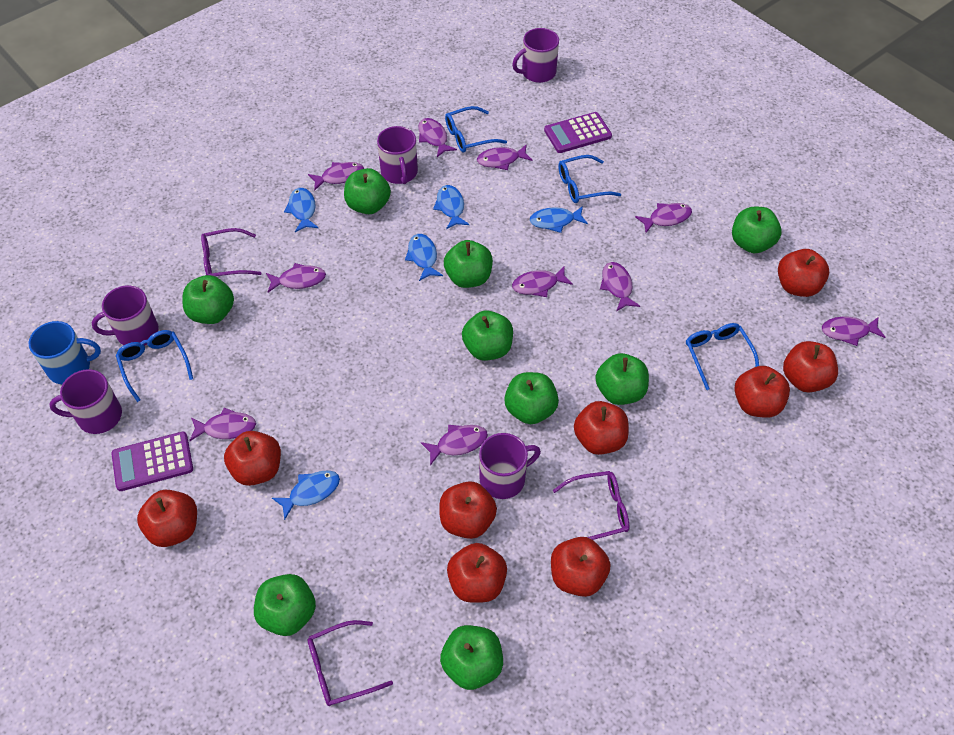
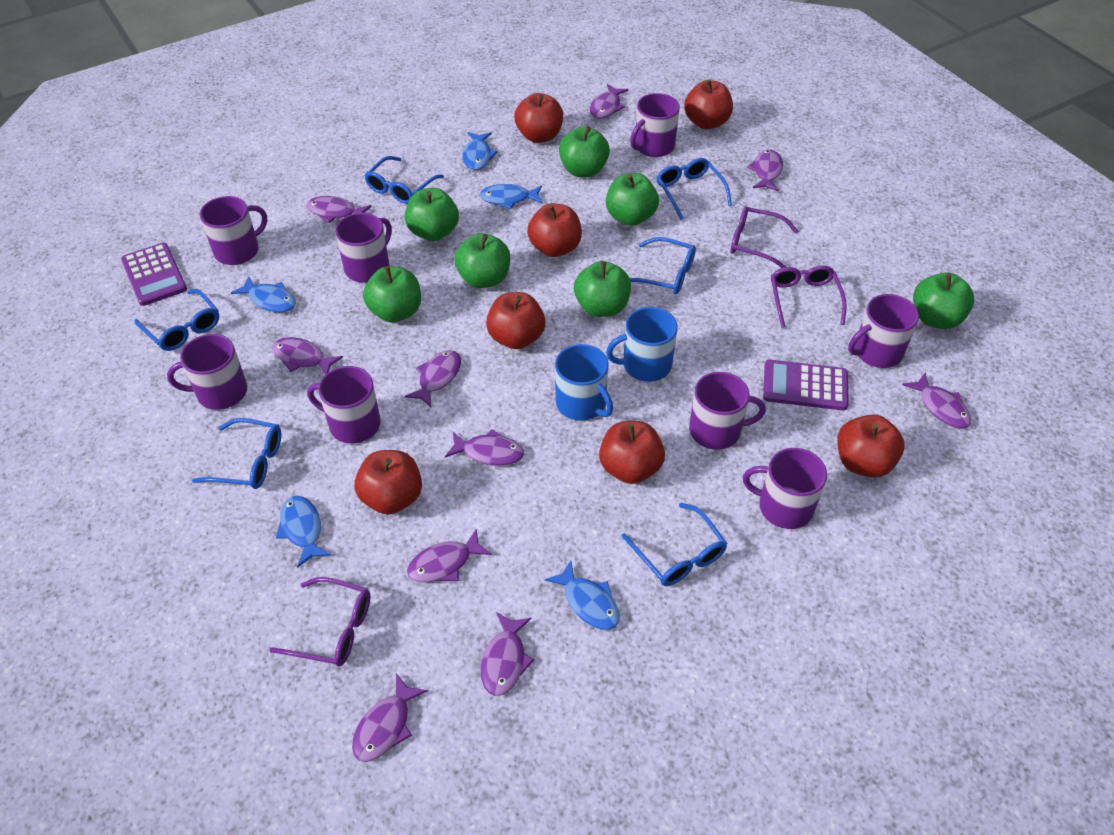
blue glasses: 4 -> 6
blue mug: 1 -> 2
green apple: 9 -> 7
purple mug: 5 -> 8
red apple: 9 -> 7

